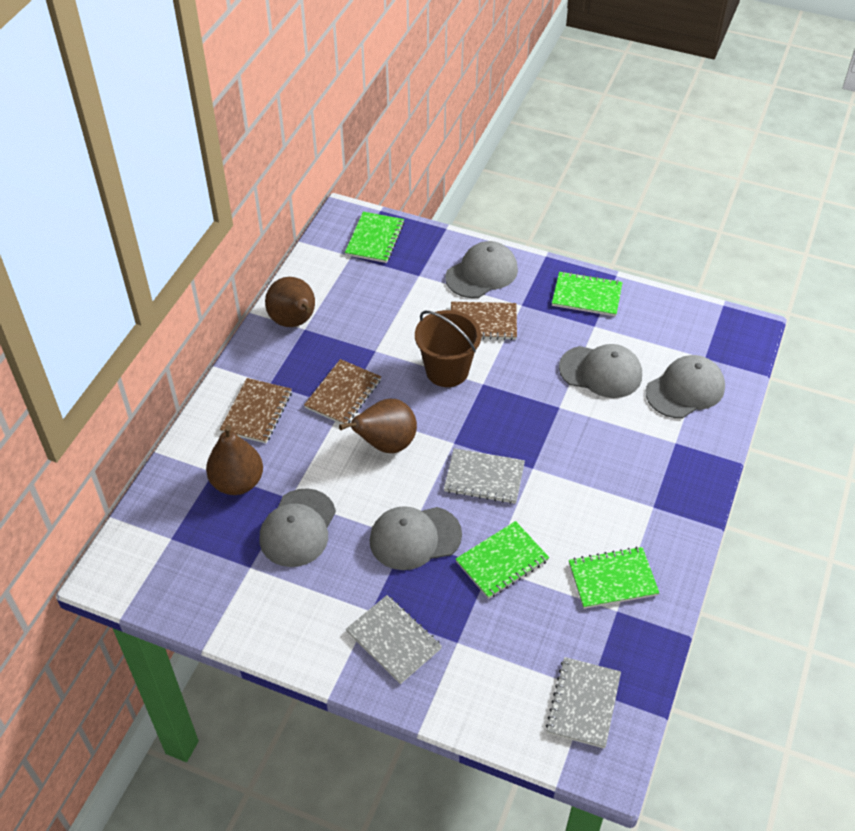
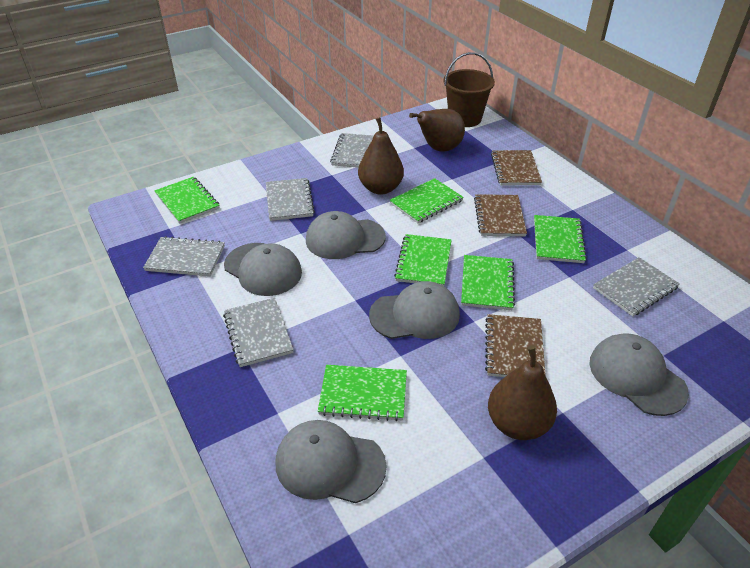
green notebook: 4 -> 6
grey notebook: 3 -> 5

